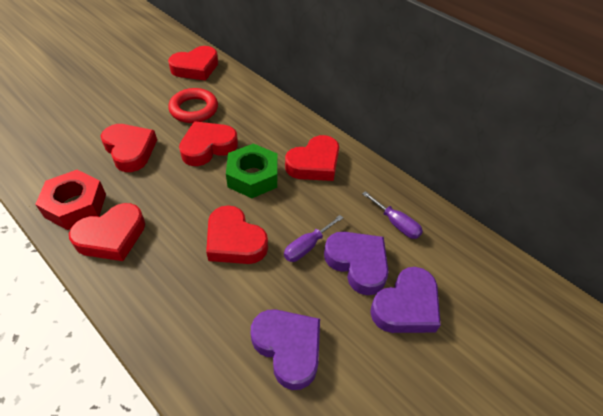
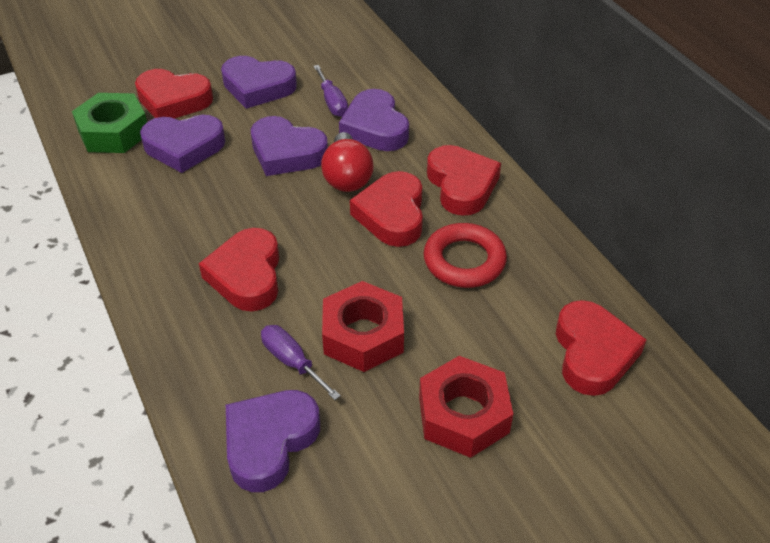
purple heart: 3 -> 5
red heart: 6 -> 5
red light bulb: 0 -> 1
red nut: 1 -> 2

